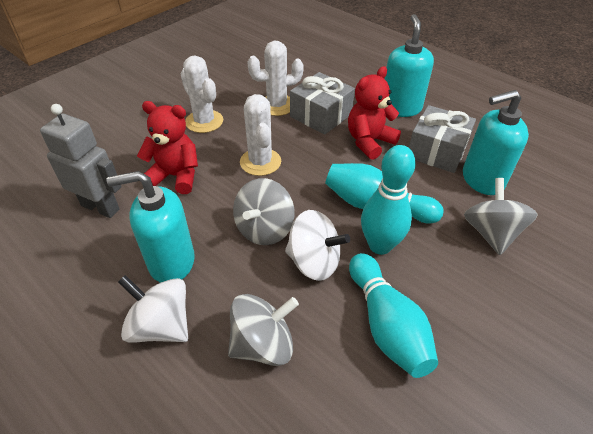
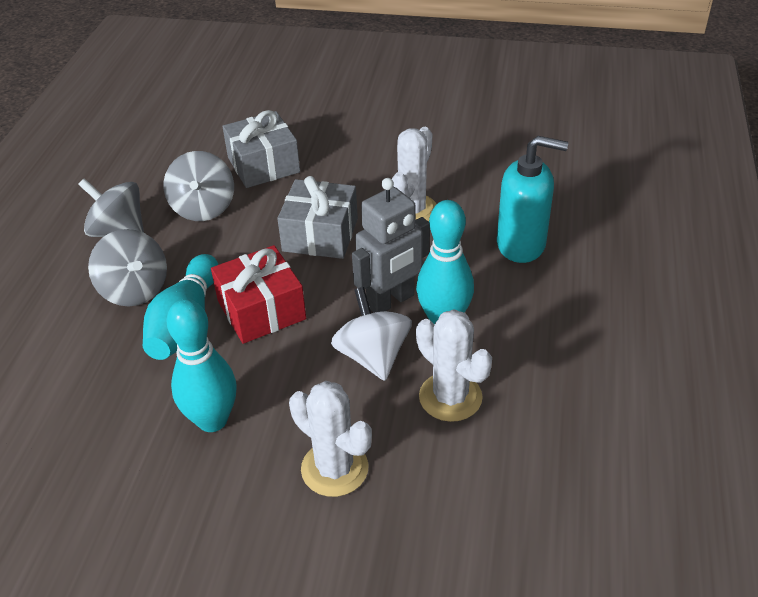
red gift: 0 -> 1
red teddy bear: 2 -> 0
turquoise soap dispenser: 3 -> 1
white spinning top: 2 -> 1

